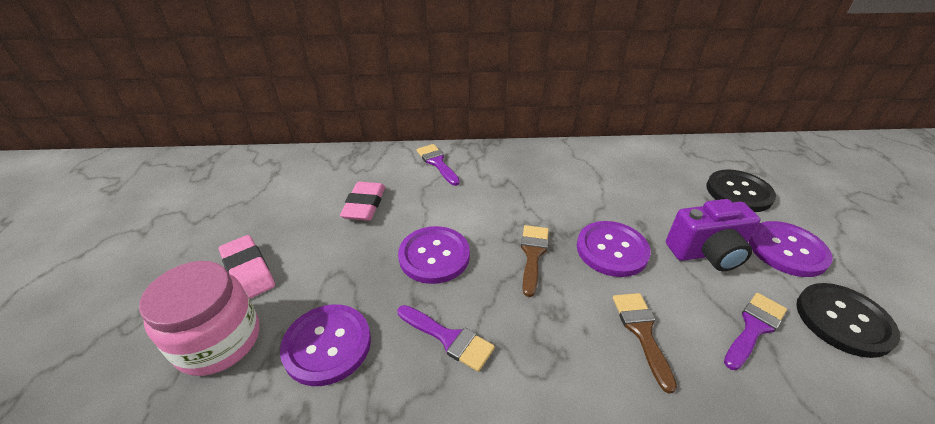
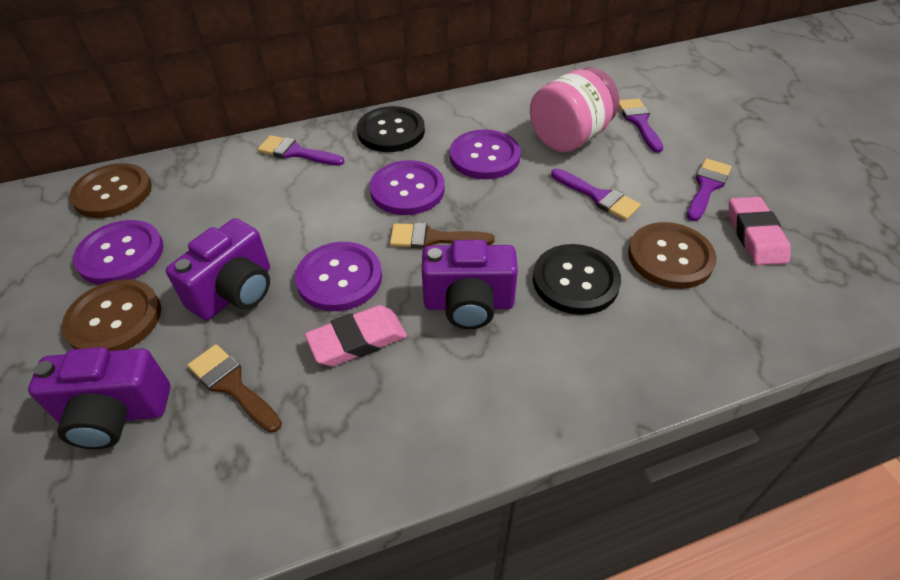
brown button: 0 -> 3
purple brush: 3 -> 4
purple camera: 1 -> 3

